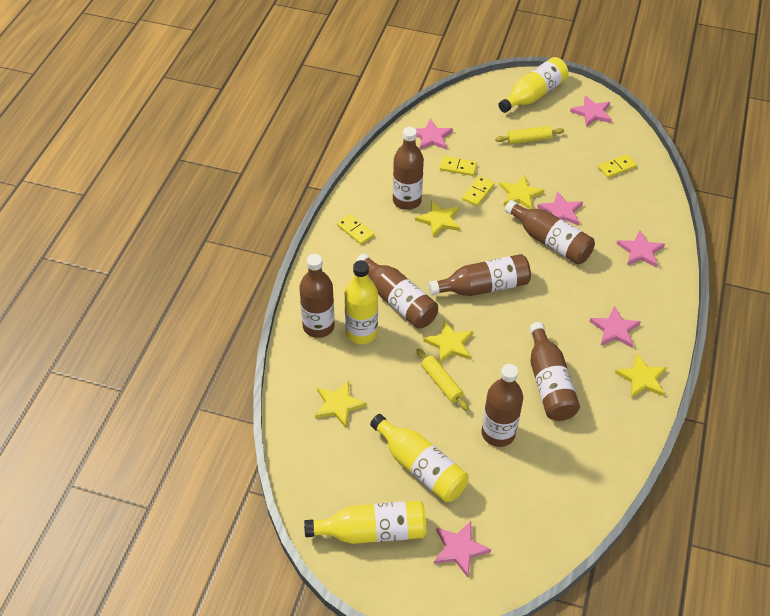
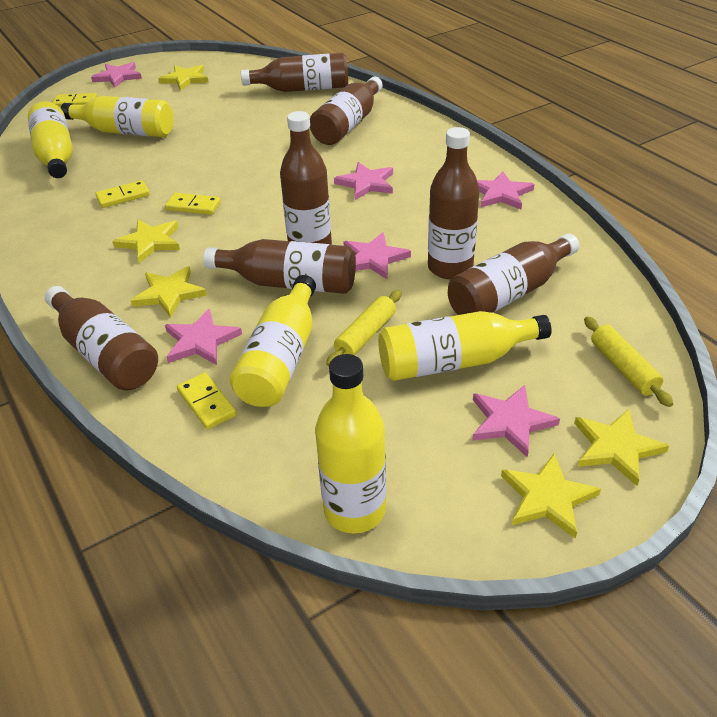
yellow bottle: 4 -> 5

